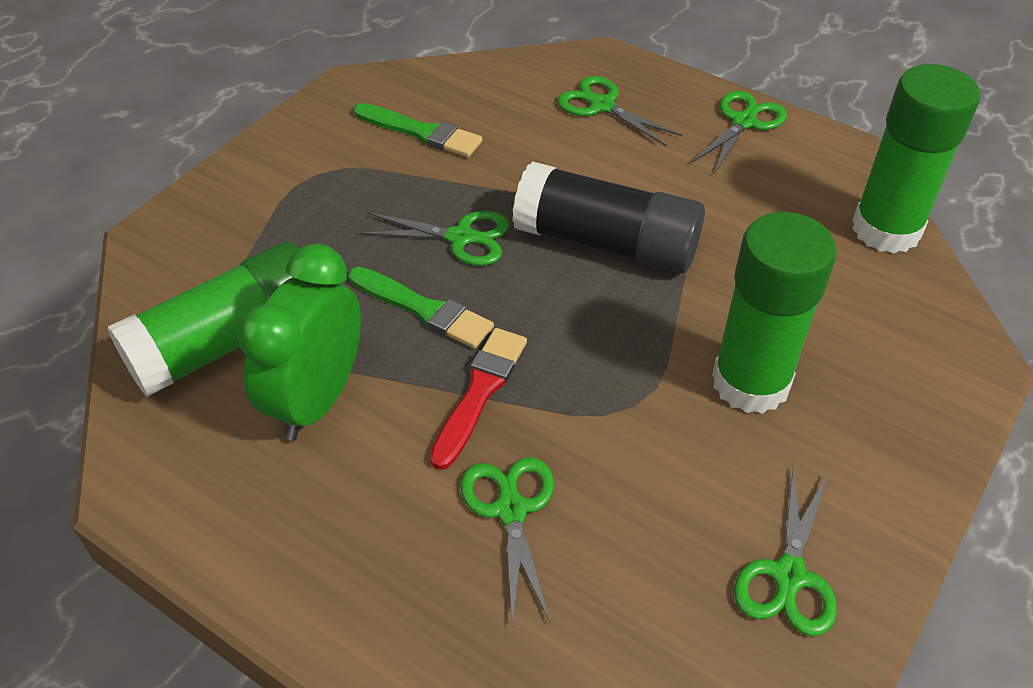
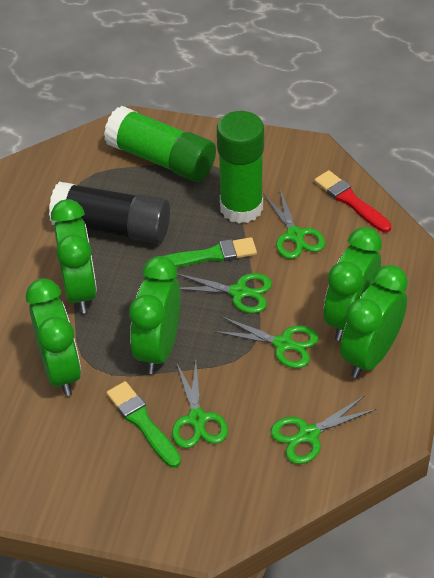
green clock: 1 -> 5
green glue stick: 3 -> 2

